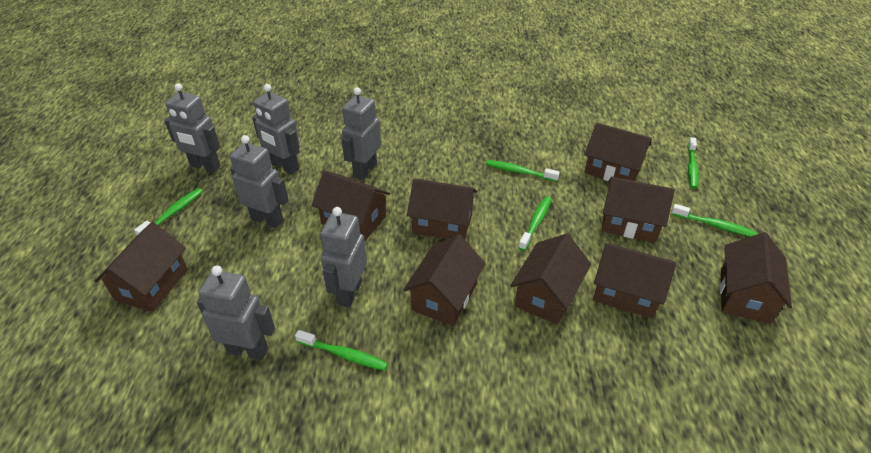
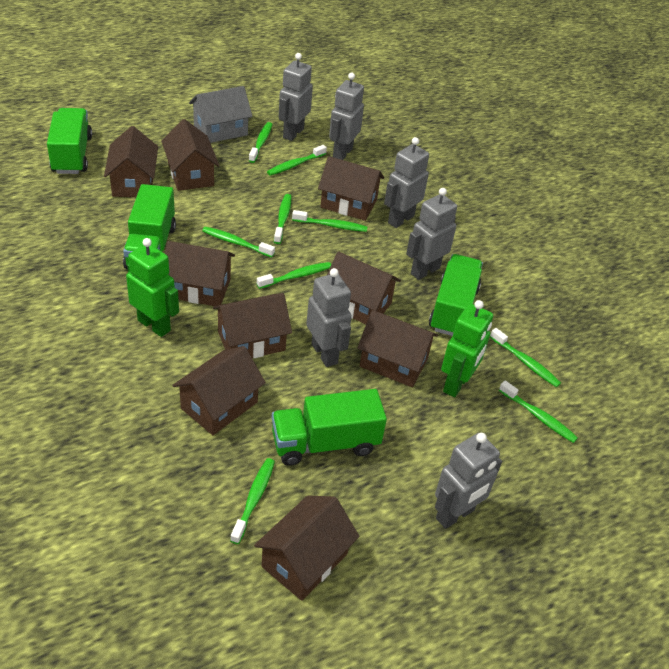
green robot: 0 -> 2
green toothbrush: 6 -> 9
green truck: 0 -> 4
grey house: 0 -> 1

